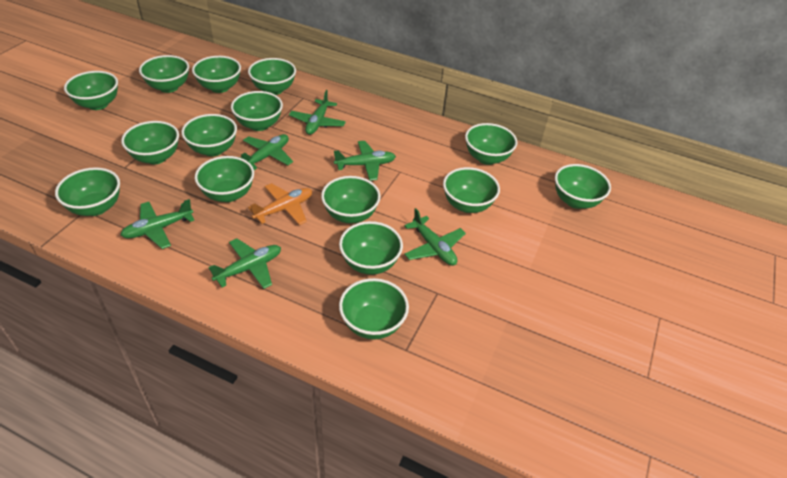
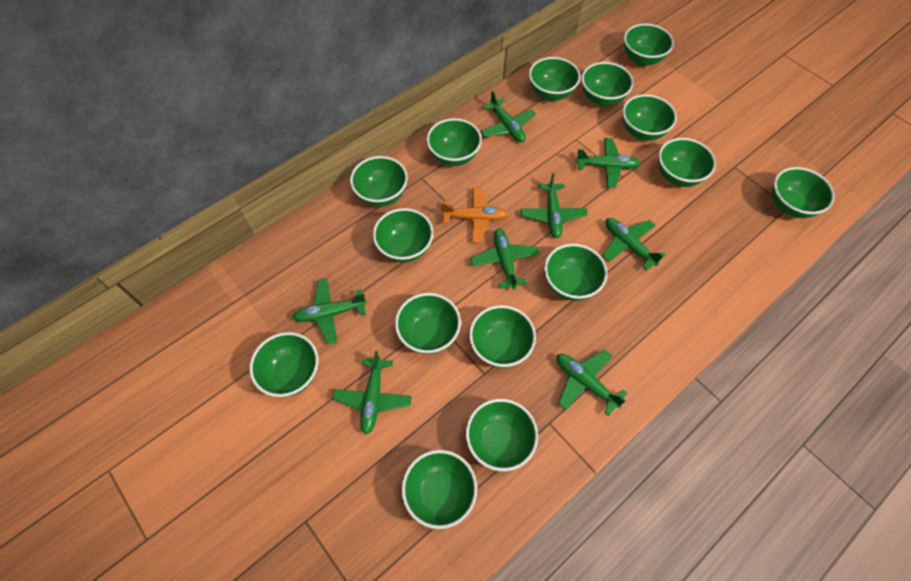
green plane: 6 -> 8

